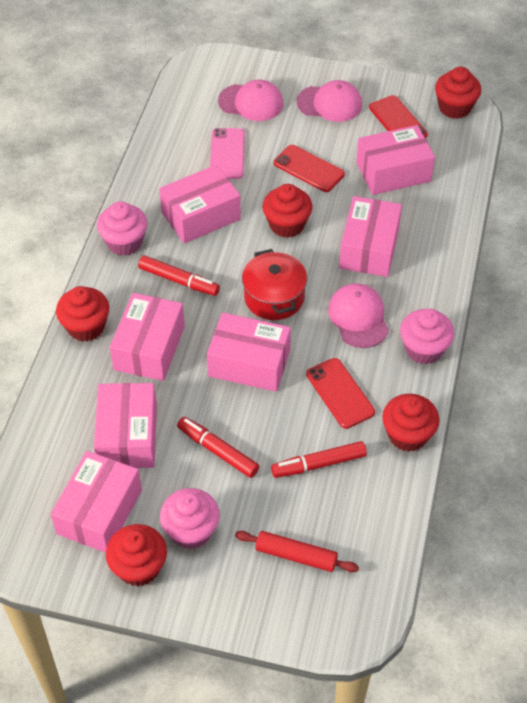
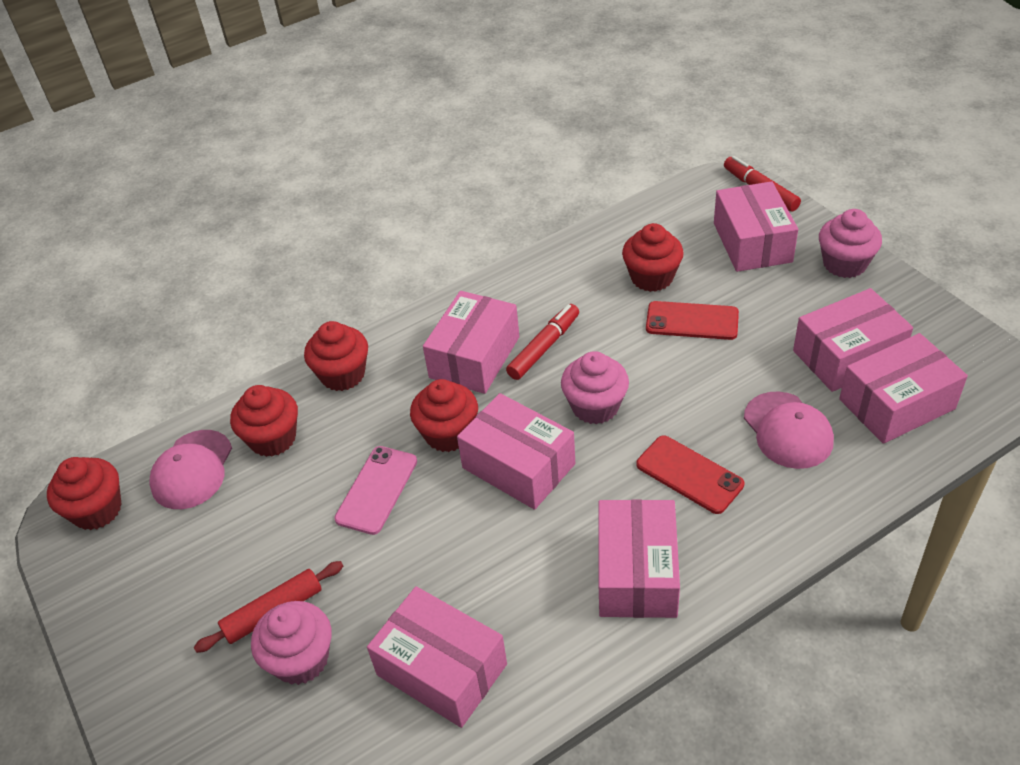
pink cap: 3 -> 2
red marker: 3 -> 2
red phone: 3 -> 2
red pot: 1 -> 0

